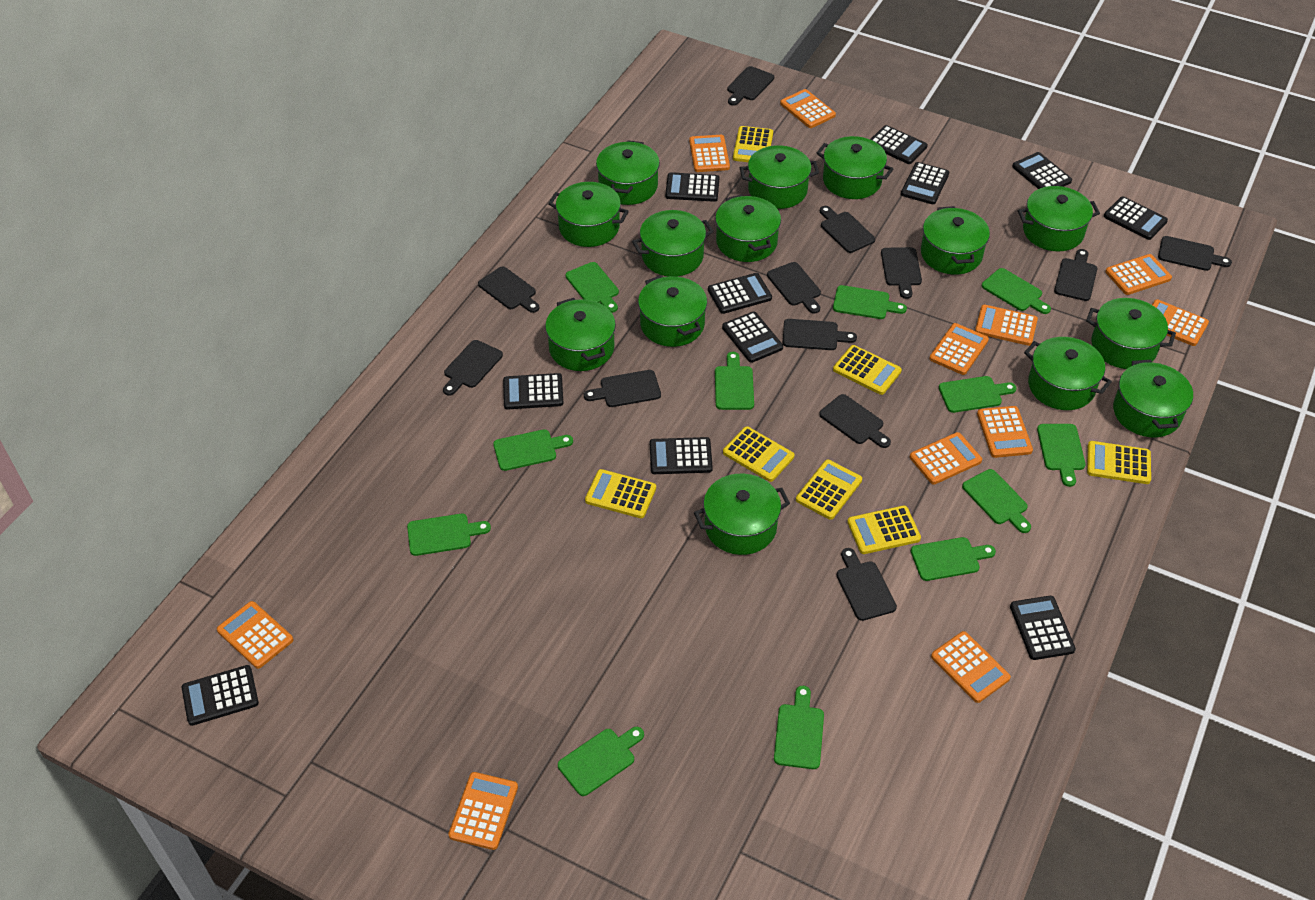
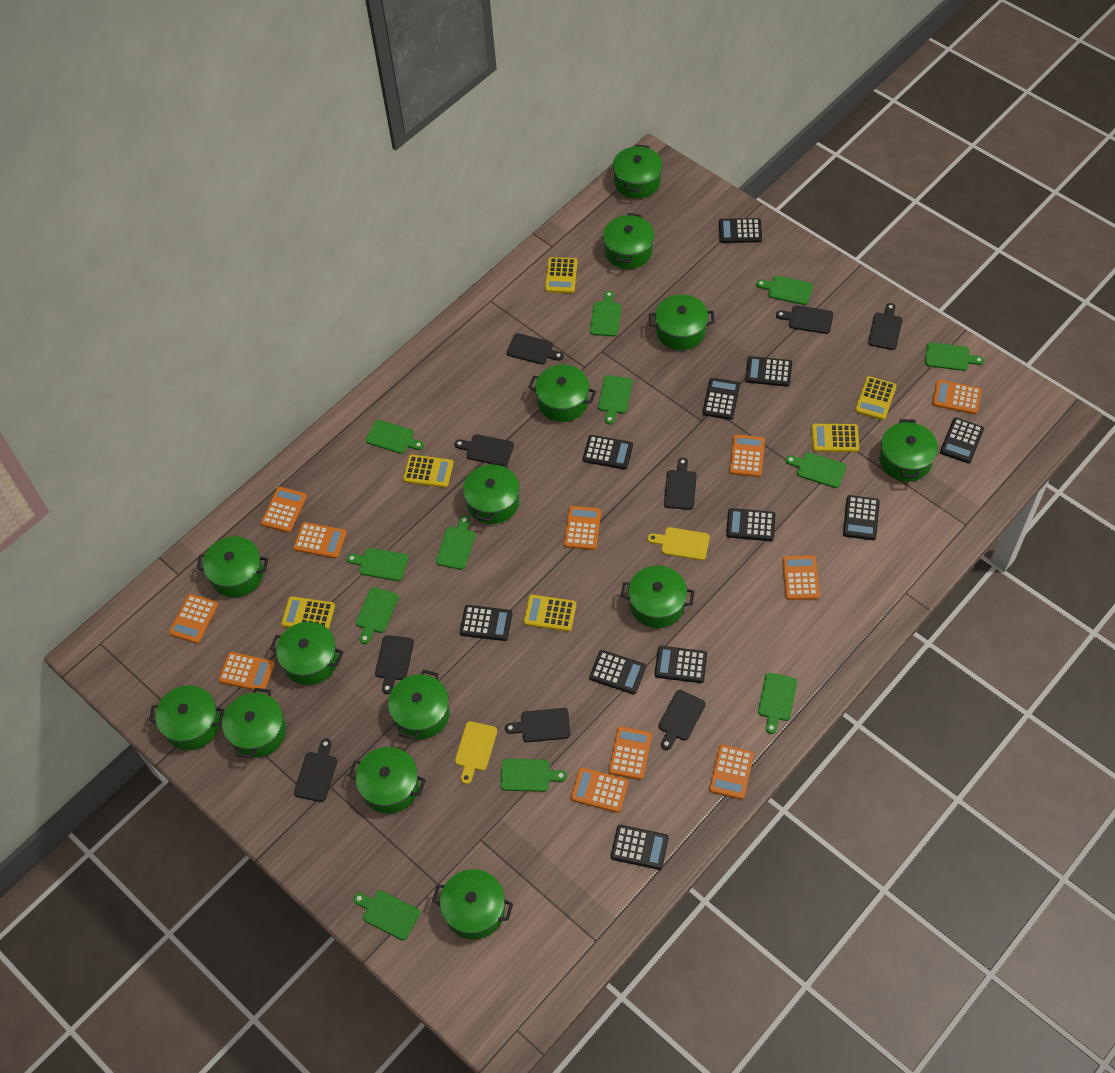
black cutting board: 12 -> 9
yellow calculator: 7 -> 6
yellow cutting board: 0 -> 2

